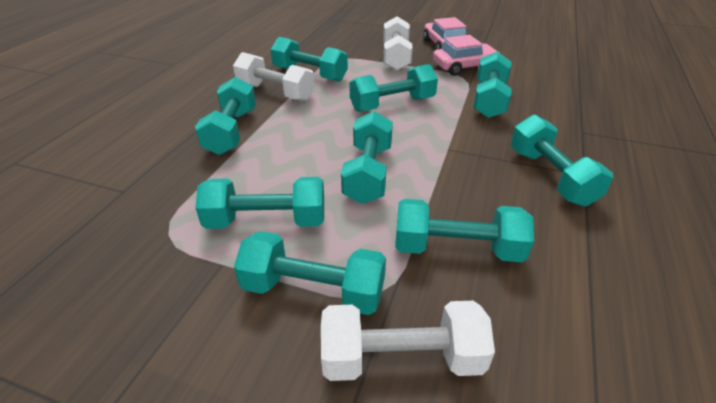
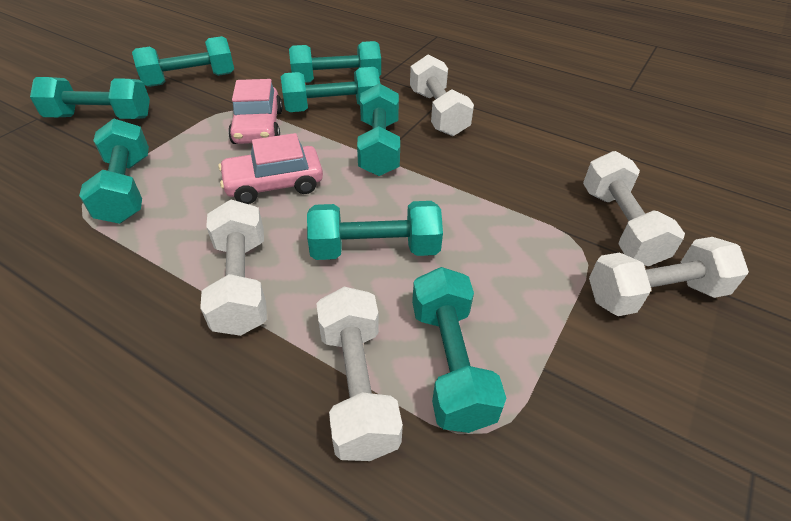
turquoise dumbbell: 9 -> 8
white dumbbell: 3 -> 5

